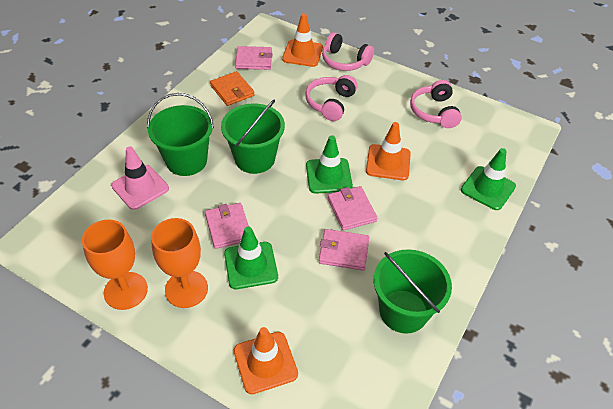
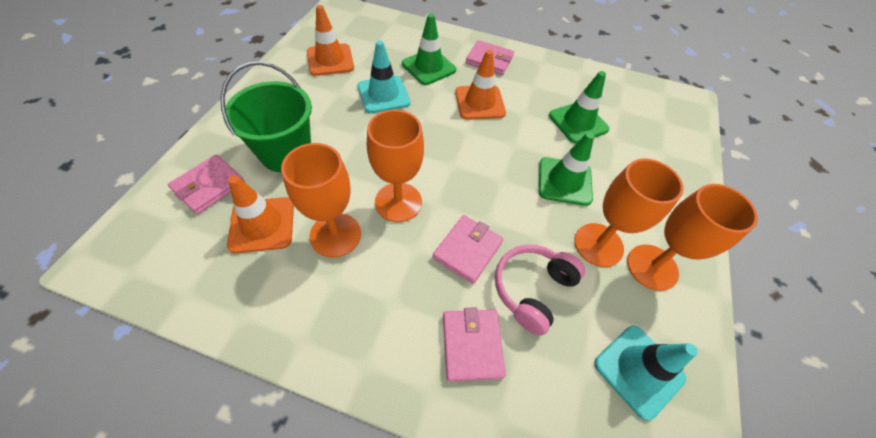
green bucket: 3 -> 1
orange goblet: 2 -> 4
orange wallet: 1 -> 0
pink headphones: 3 -> 1
pink traffic cone: 1 -> 0
turquoise traffic cone: 0 -> 2

